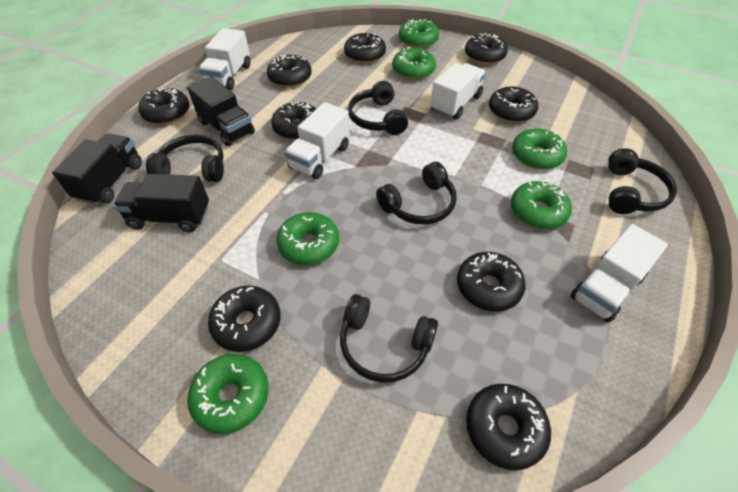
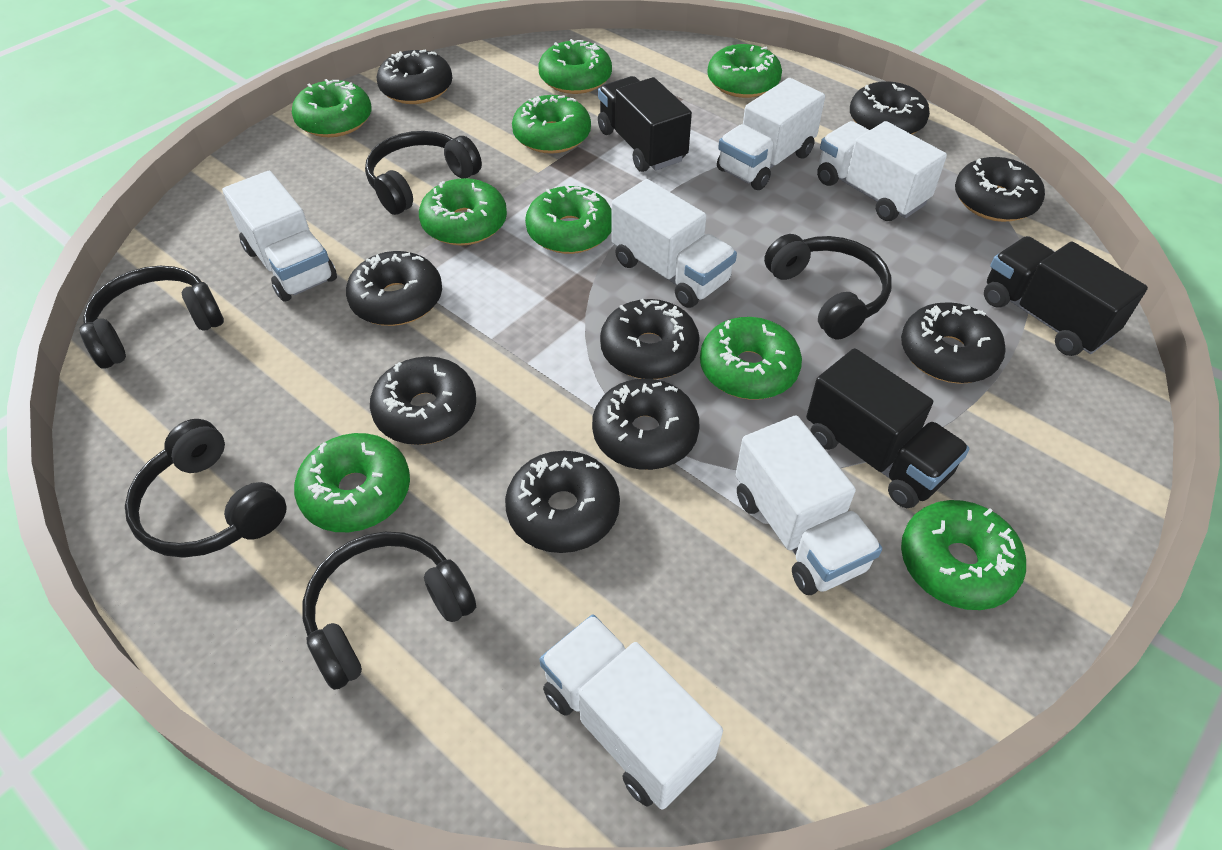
green donut: 6 -> 9
white truck: 4 -> 6

